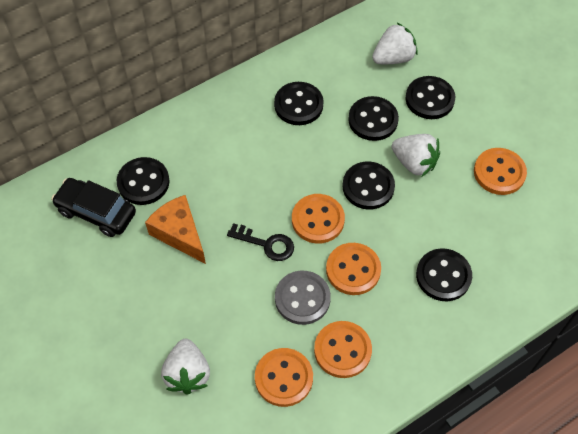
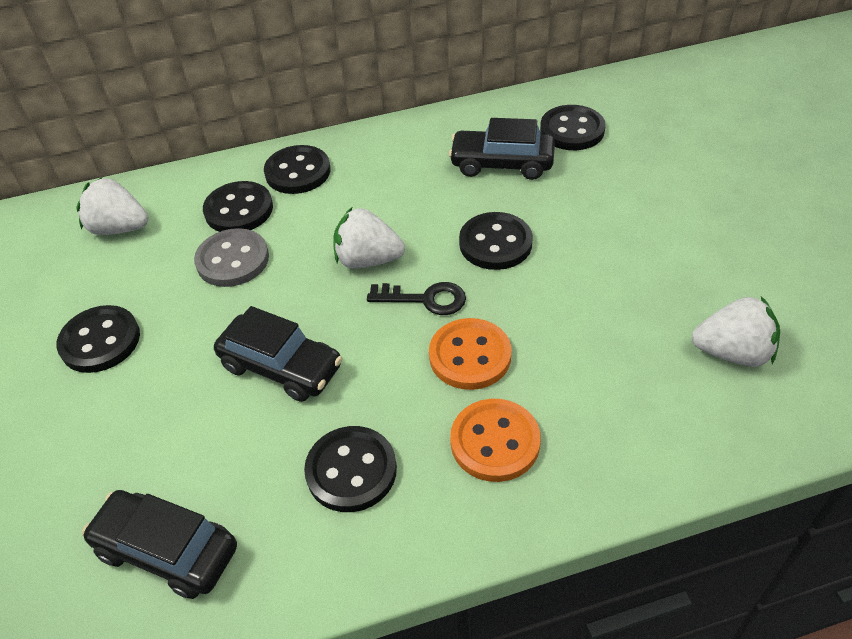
black car: 1 -> 3
orange button: 5 -> 2
orange cheese: 1 -> 0

